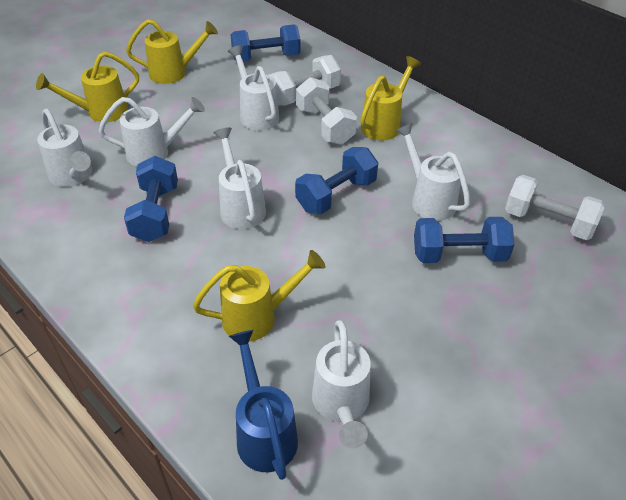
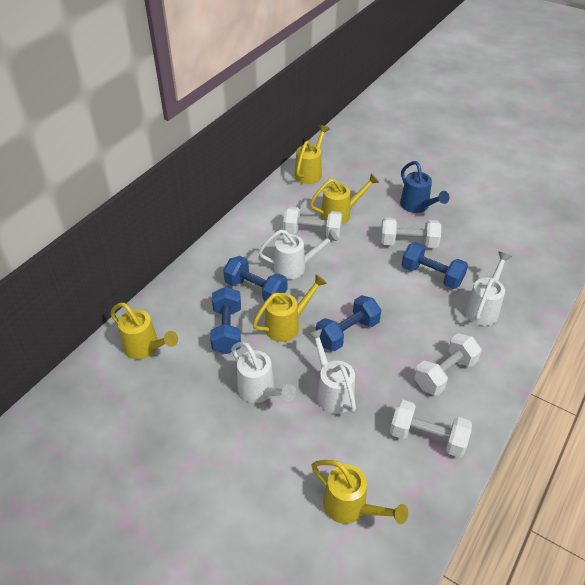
white dumbbell: 3 -> 4
white watering can: 6 -> 4
yellow watering can: 4 -> 5

